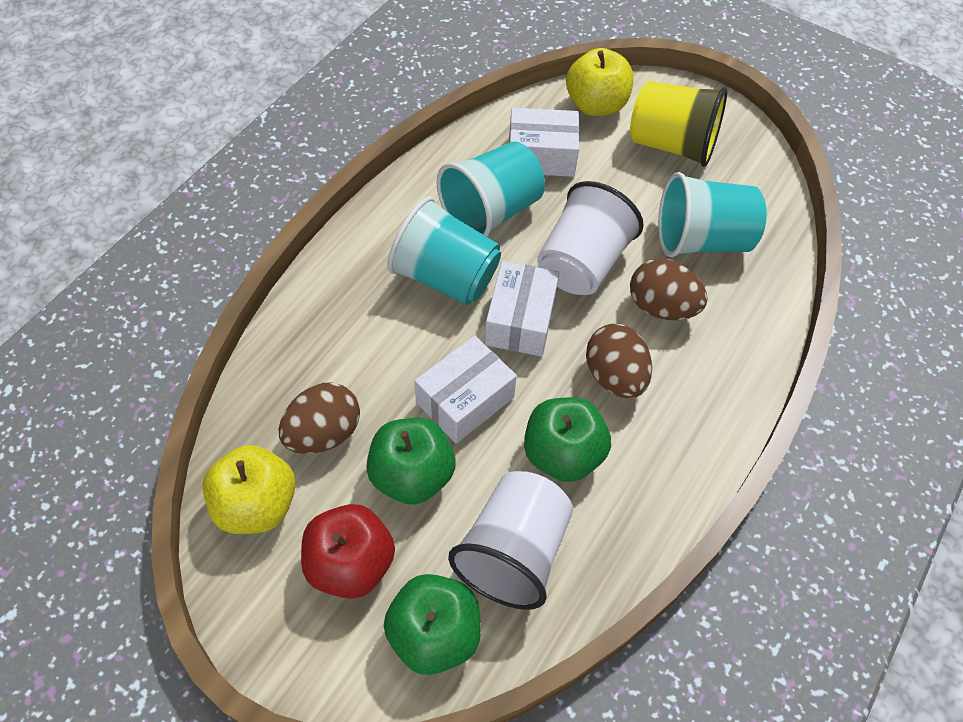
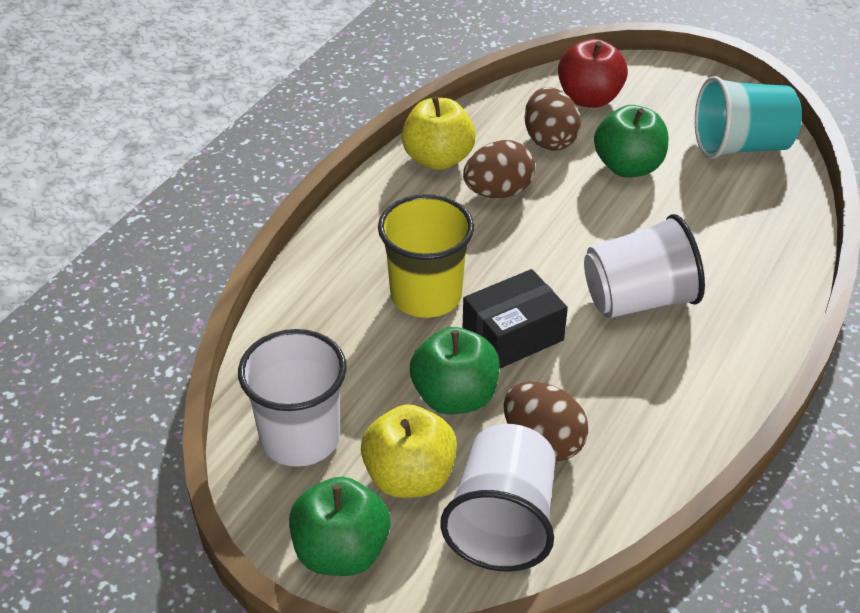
black box: 0 -> 1
turquoise cup: 3 -> 1
white box: 3 -> 0
white cup: 2 -> 3

